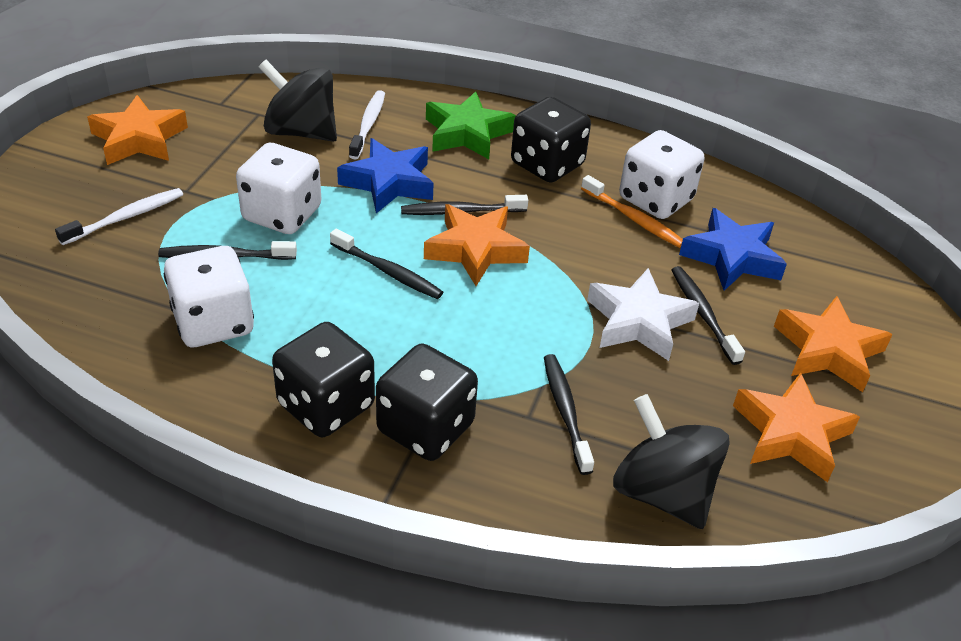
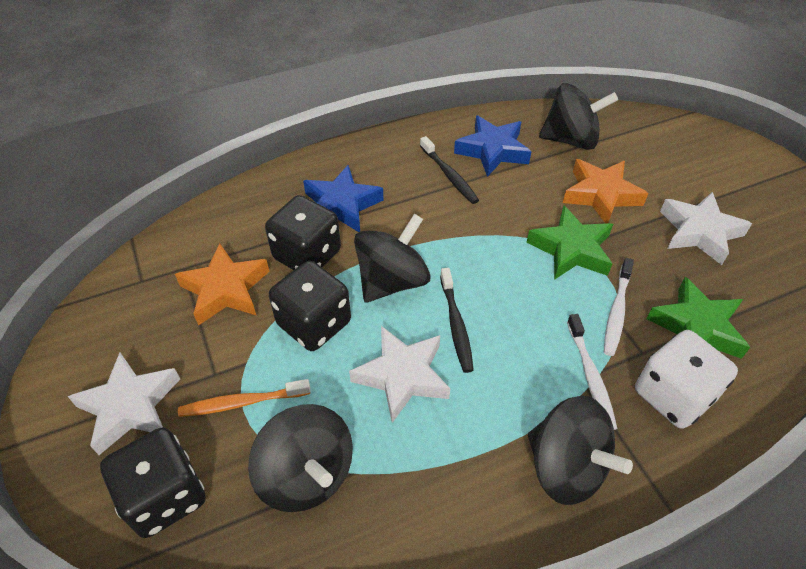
black spinning top: 2 -> 4
black toothbrush: 5 -> 2
green star: 1 -> 2
orange star: 4 -> 2
white dice: 3 -> 1
white star: 1 -> 3

